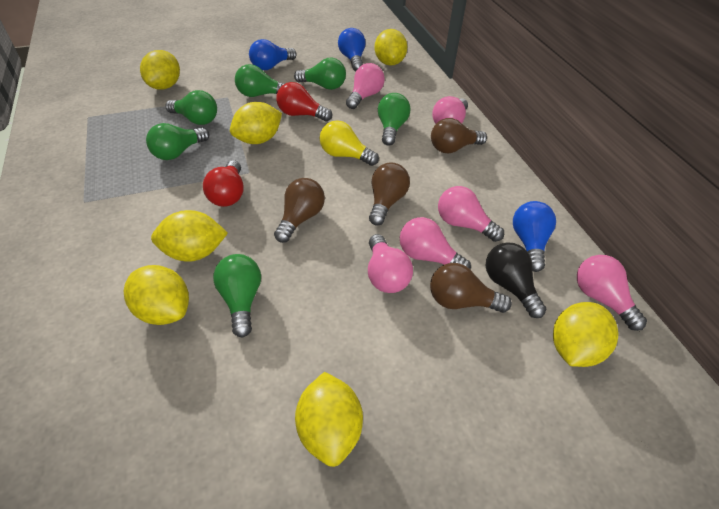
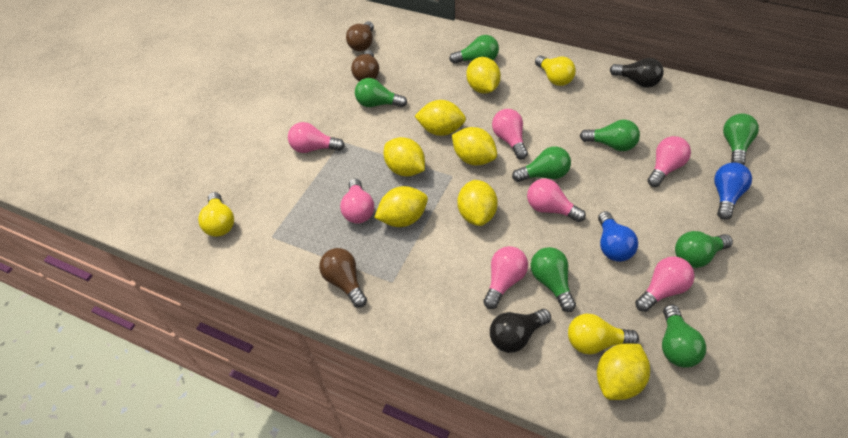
black light bulb: 1 -> 2
blue light bulb: 3 -> 2
brown light bulb: 4 -> 3
green light bulb: 6 -> 8
pink light bulb: 6 -> 7
red light bulb: 2 -> 0
yellow light bulb: 1 -> 3

